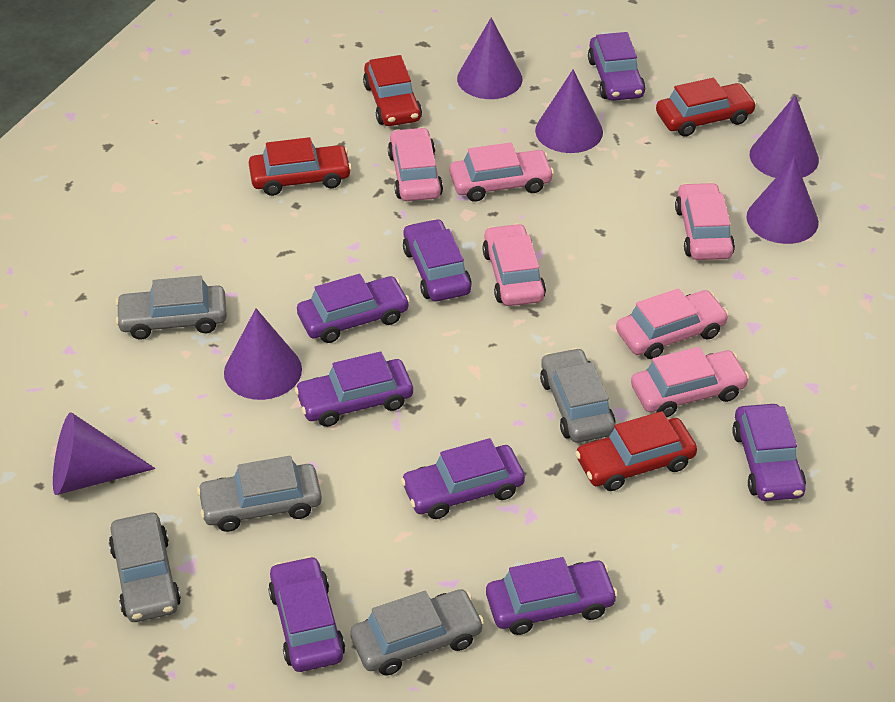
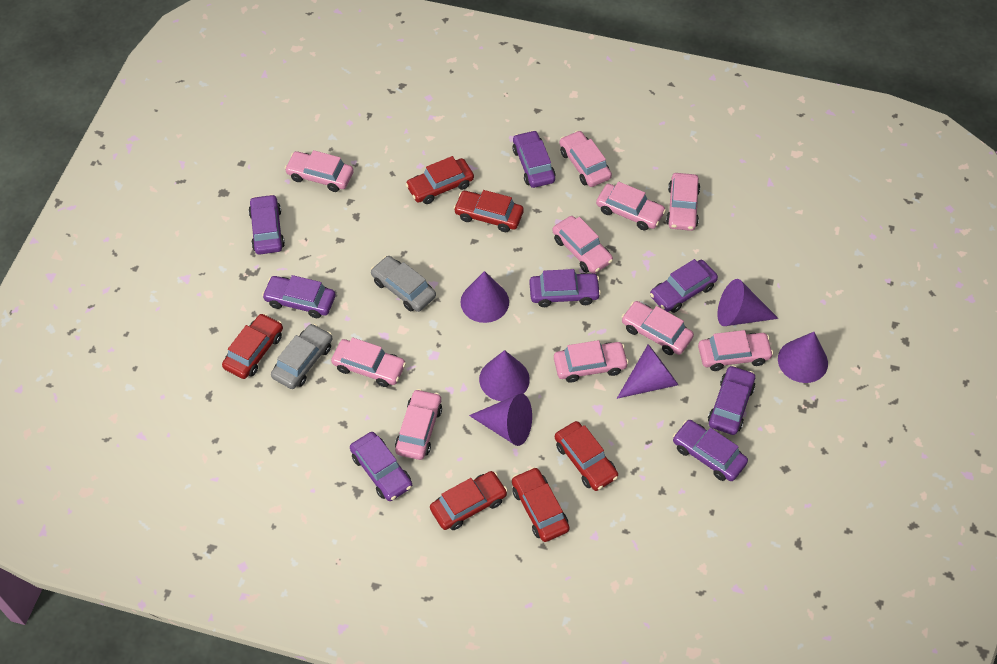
grey car: 5 -> 2
pink car: 6 -> 10
red car: 4 -> 6

